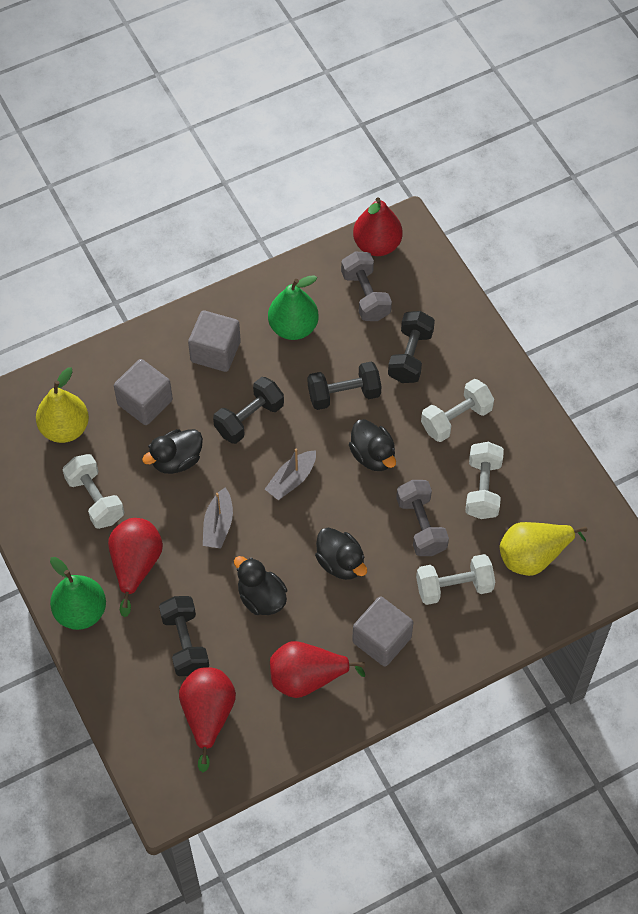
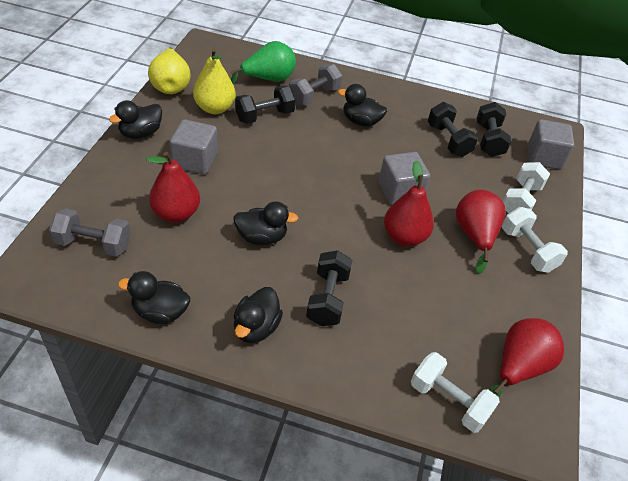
black duck: 4 -> 5
green pear: 2 -> 1
grey boat: 2 -> 0
white dumbbell: 4 -> 3

